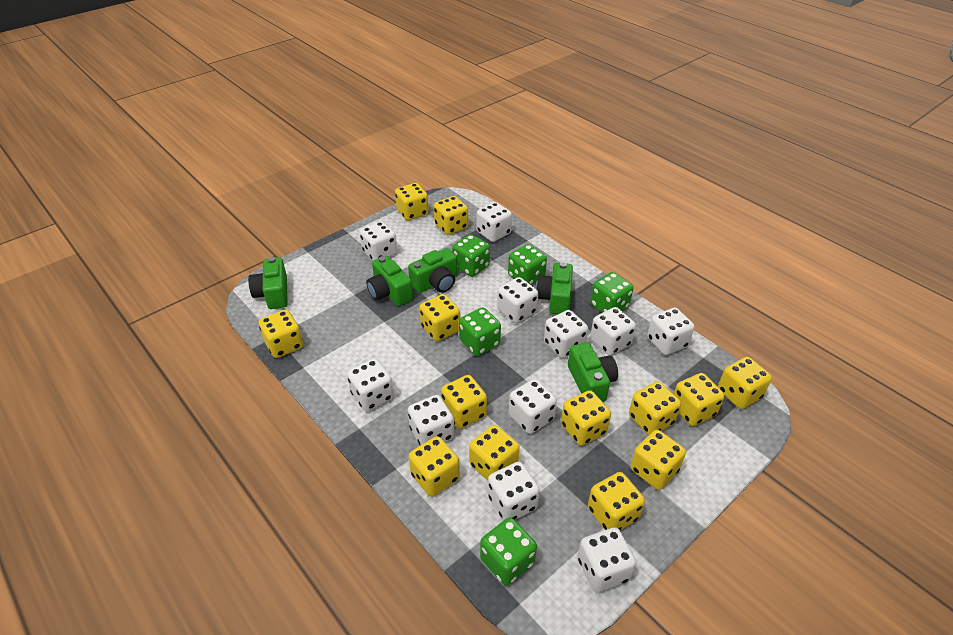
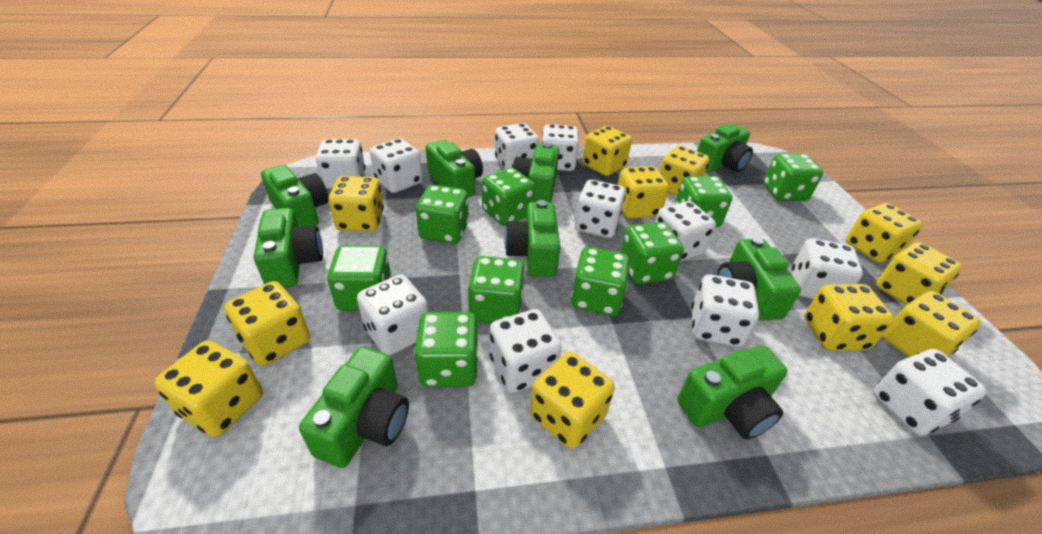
green camera: 5 -> 9
green dice: 5 -> 9
yellow dice: 13 -> 11

